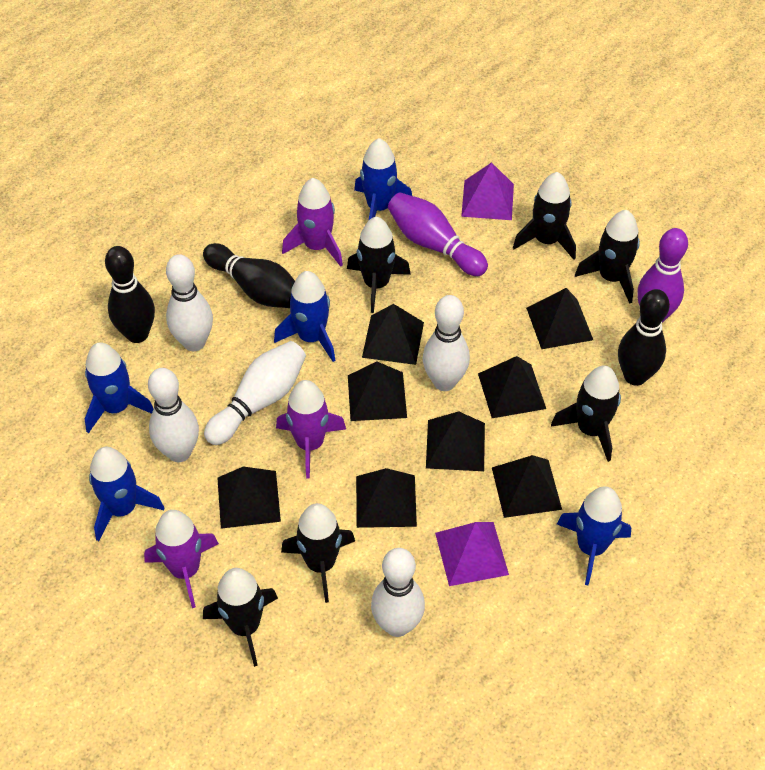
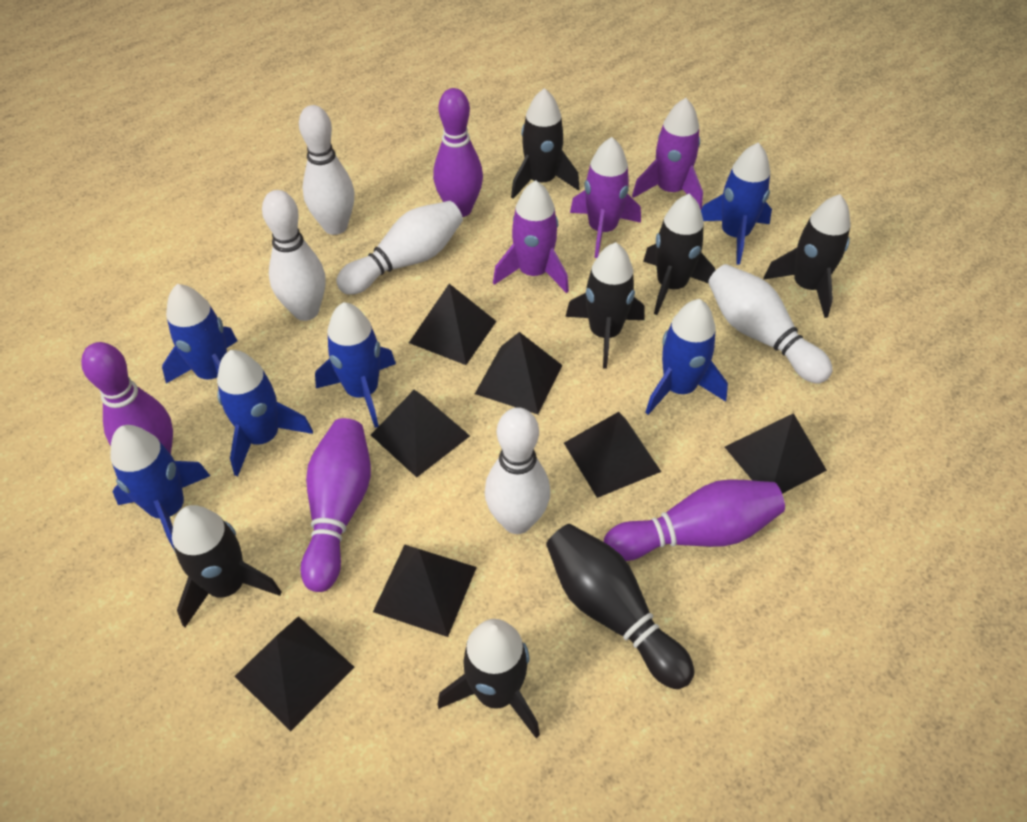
black bowling pin: 3 -> 1
black pyramid: 8 -> 7
blue rocket: 5 -> 6
purple bowling pin: 2 -> 4
purple pyramid: 2 -> 0

